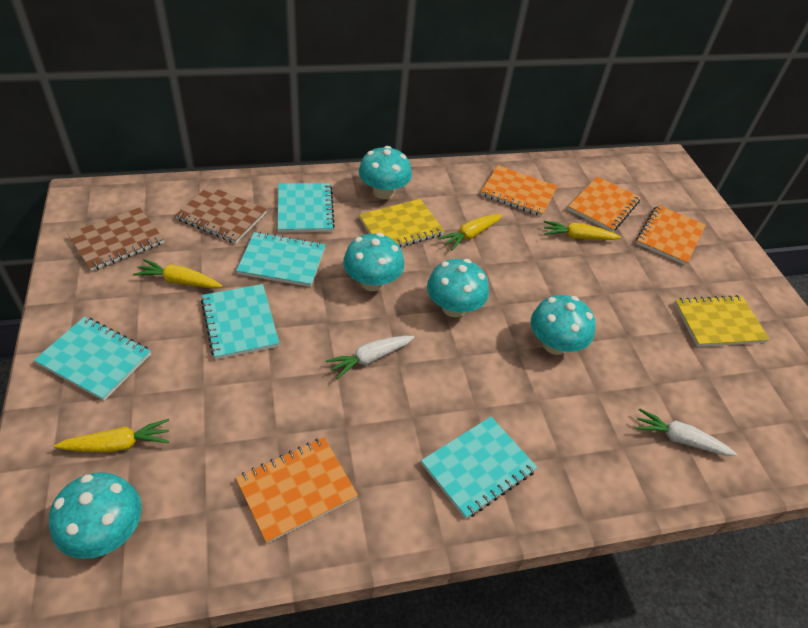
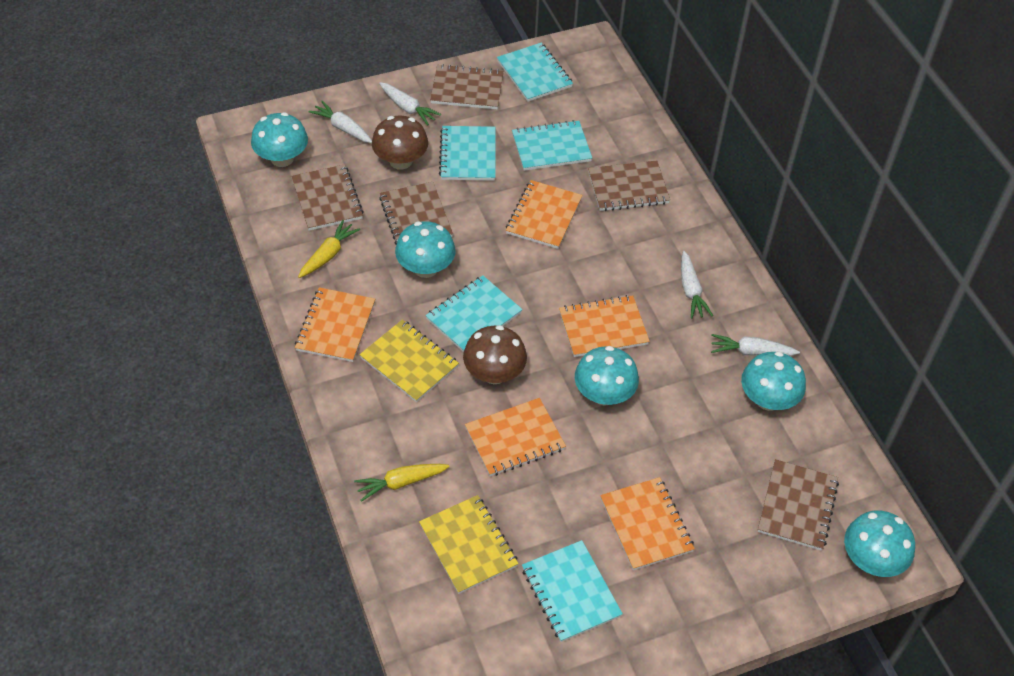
brown mushroom: 0 -> 2
brown notebook: 2 -> 5
orange notebook: 4 -> 5
white carrot: 2 -> 4
yellow carrot: 4 -> 2

